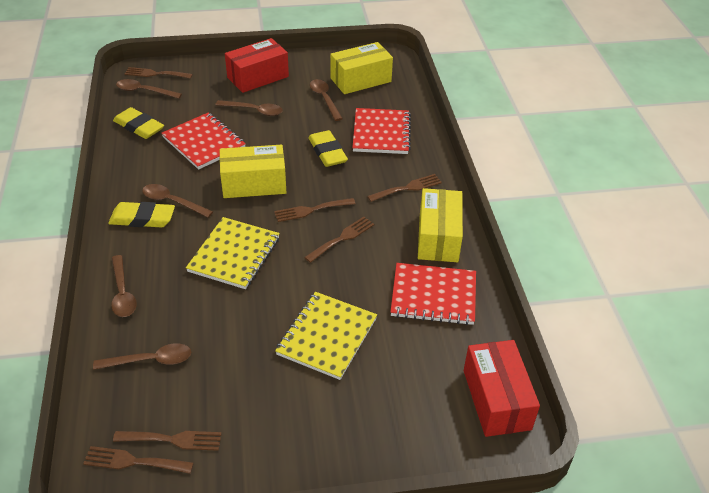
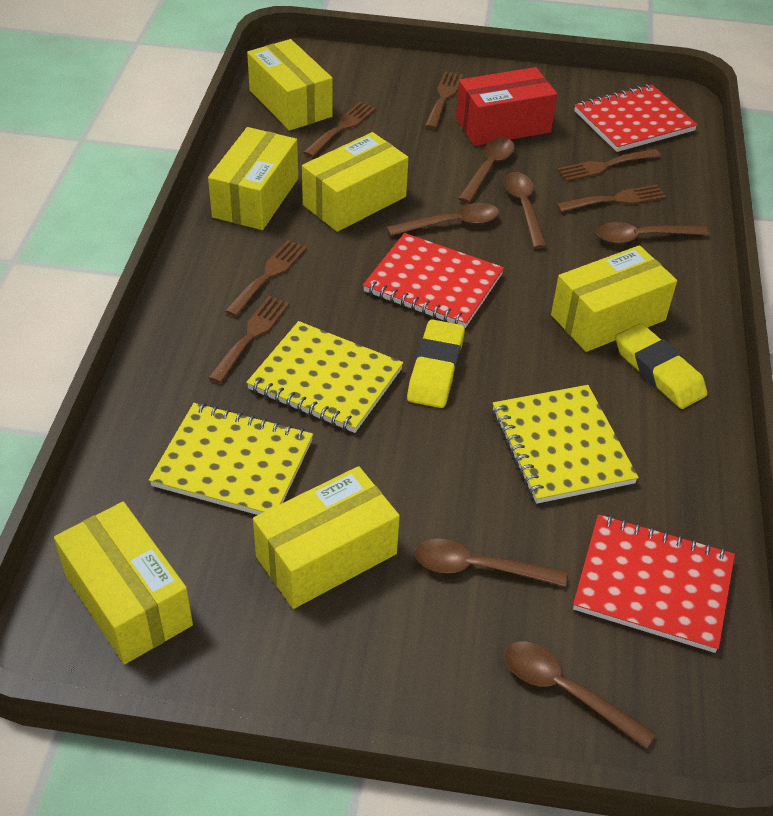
red box: 2 -> 1
yellow box: 3 -> 6
yellow eraser: 3 -> 2
yellow notebook: 2 -> 3

